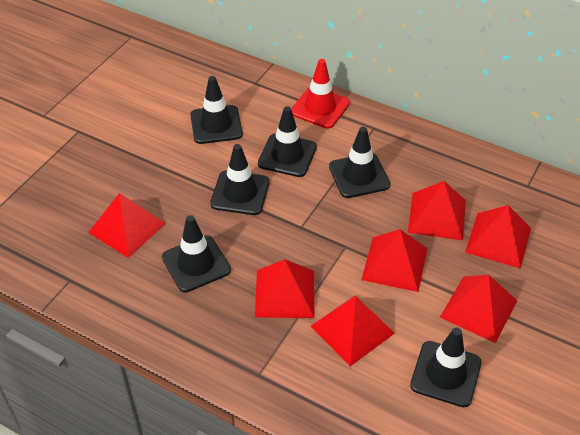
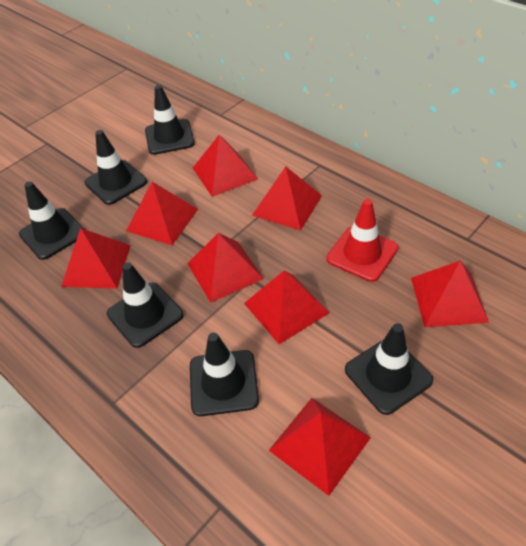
red pyramid: 7 -> 8

